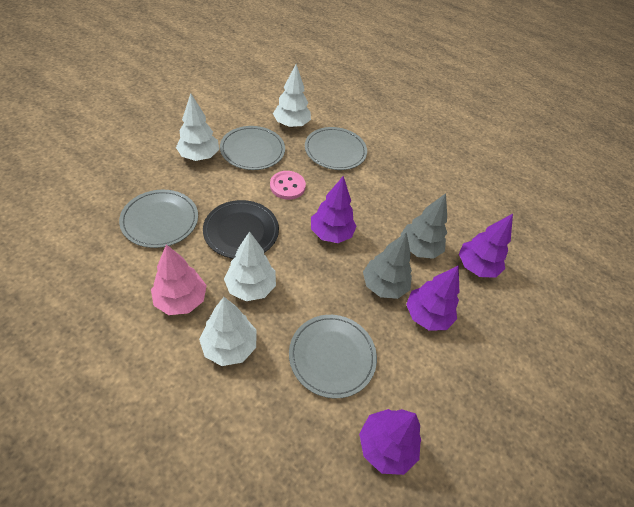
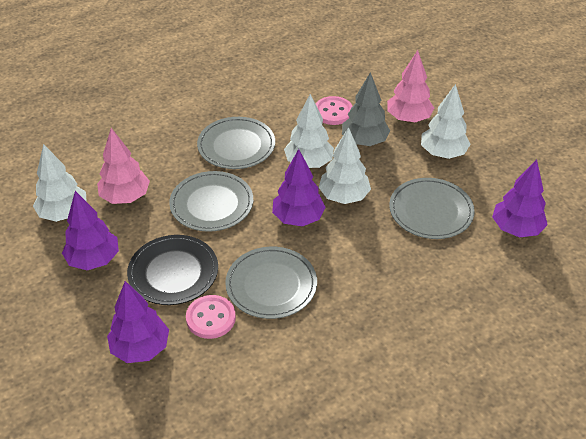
grey tree: 2 -> 1
pink button: 1 -> 2
pink tree: 1 -> 2

